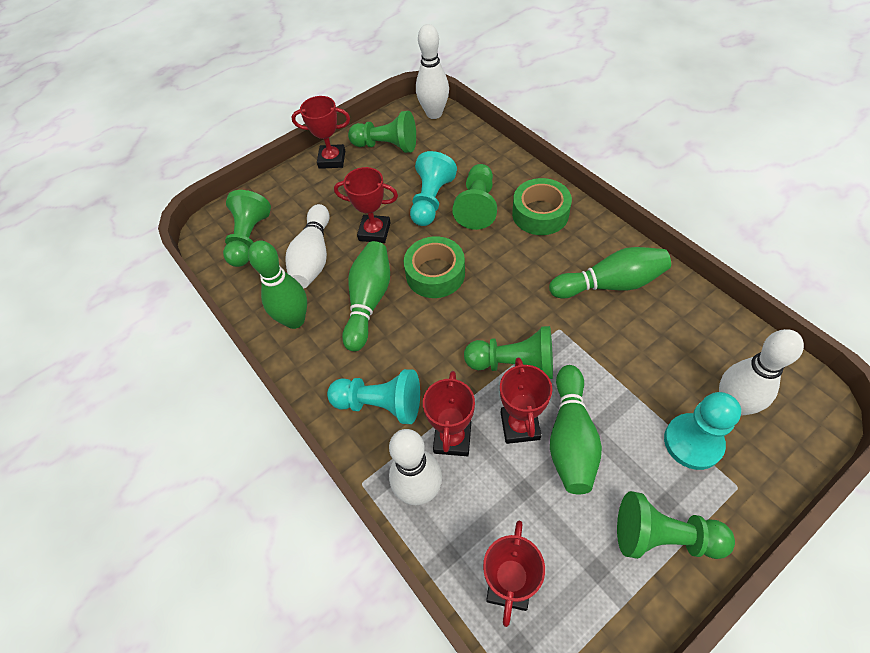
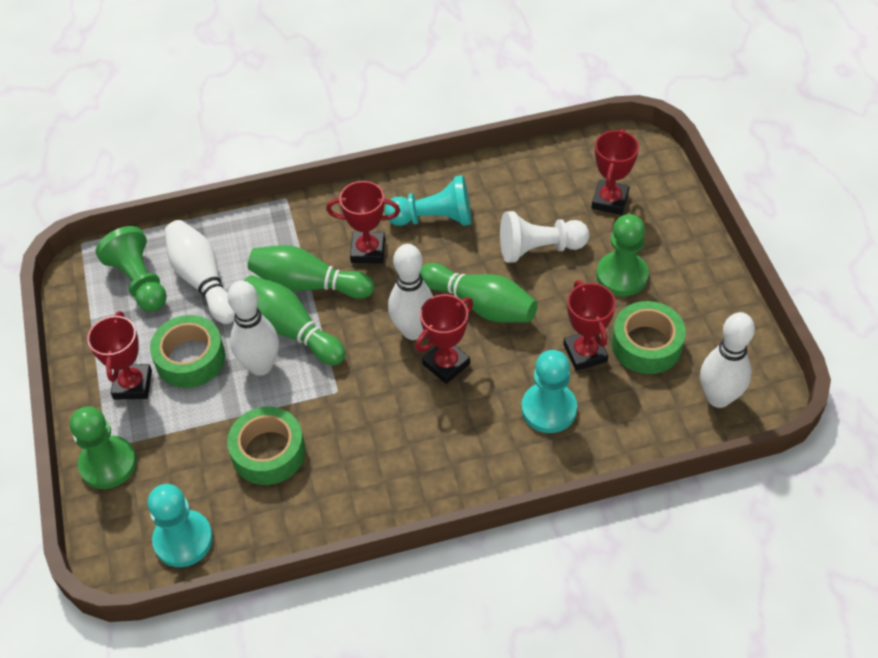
green bowling pin: 4 -> 3
green pawn: 5 -> 3
green tape: 2 -> 3
white pawn: 0 -> 1

